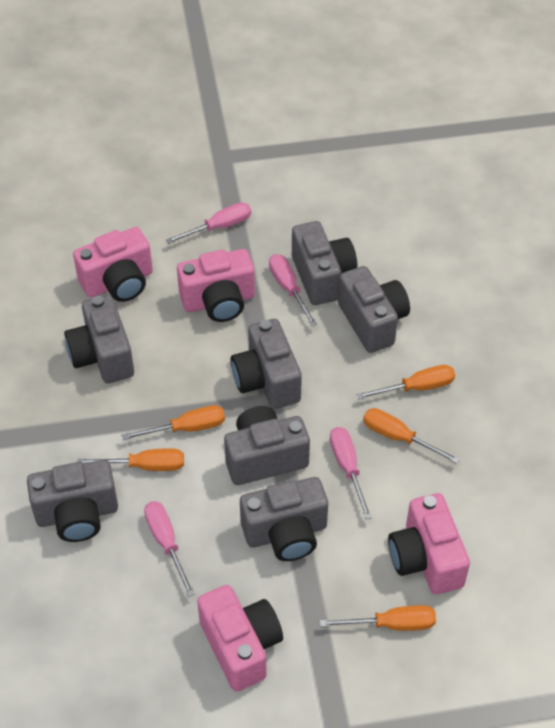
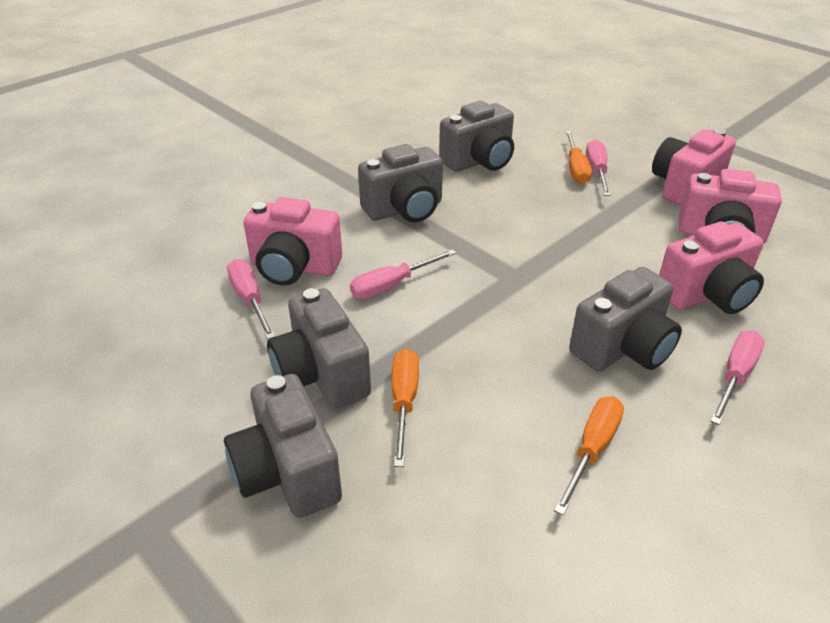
grey camera: 7 -> 5
orange screwdriver: 5 -> 3

